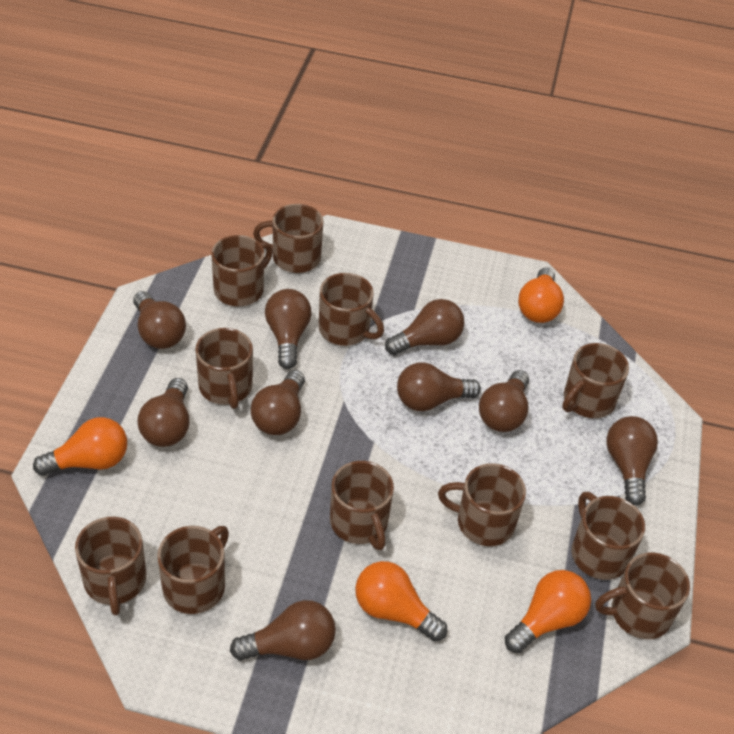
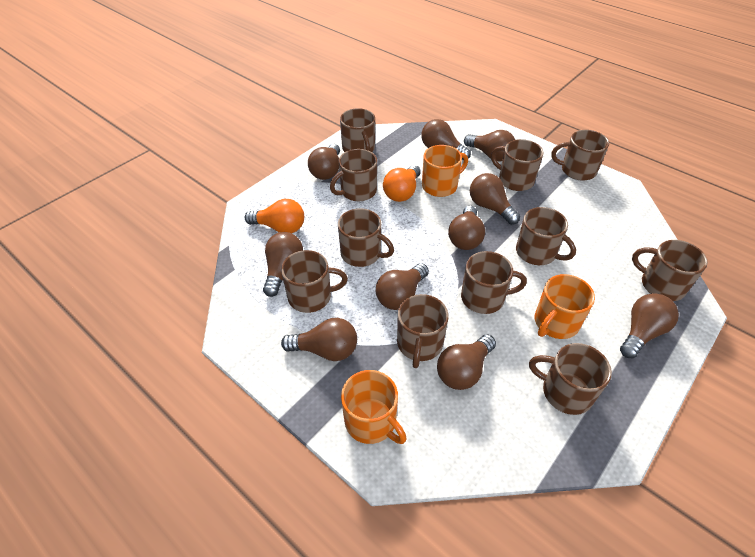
brown light bulb: 9 -> 10
orange light bulb: 4 -> 2
orange mug: 0 -> 3

